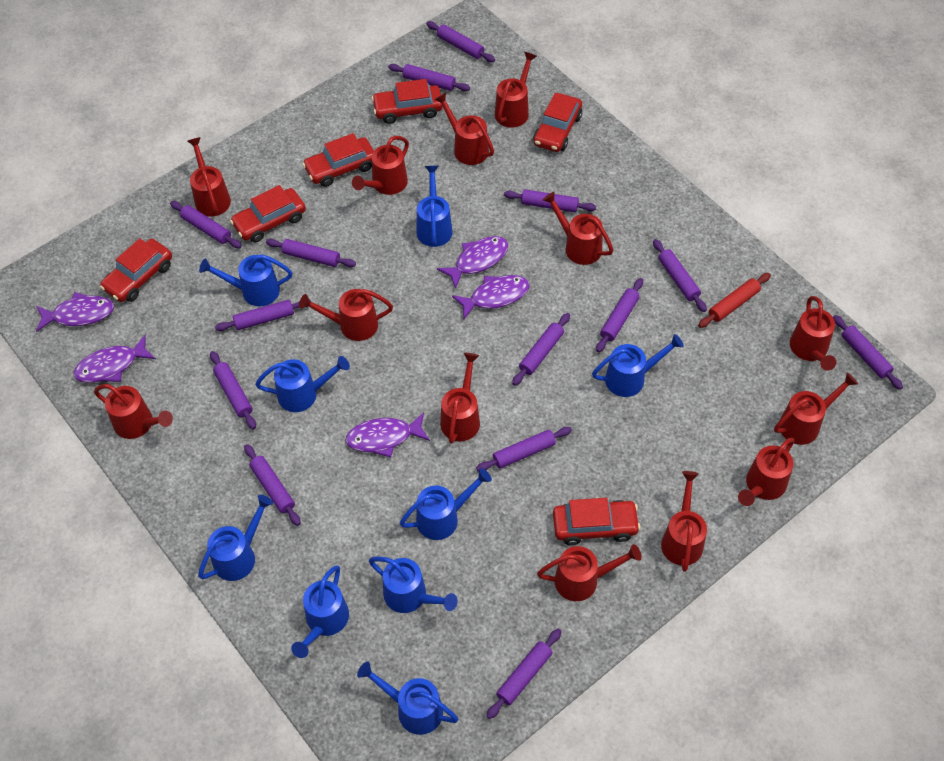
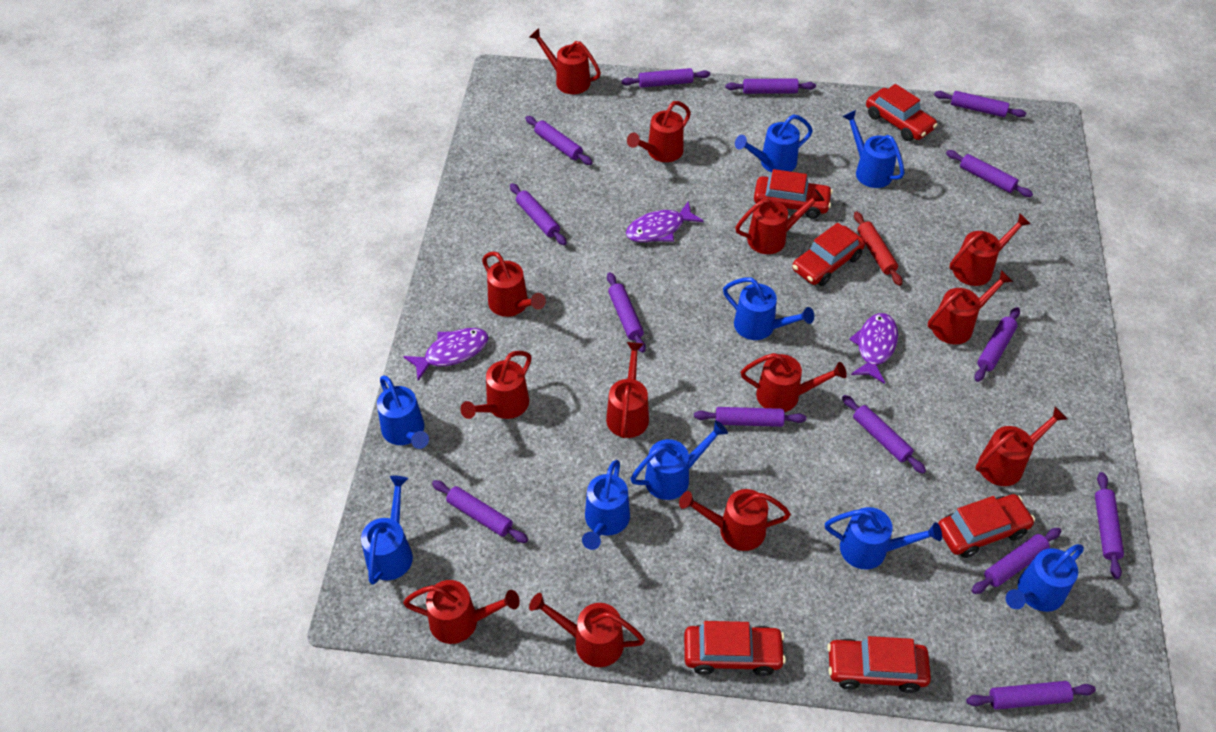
purple fish: 5 -> 3

